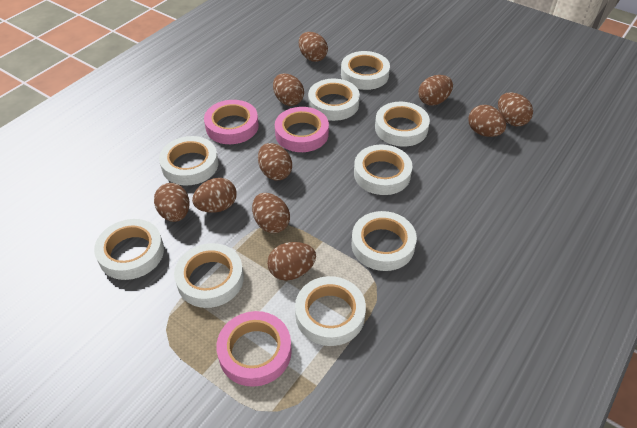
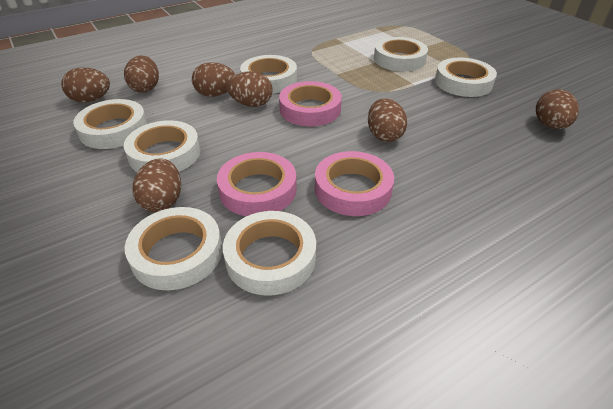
brown egg: 10 -> 7
white tape: 9 -> 7

